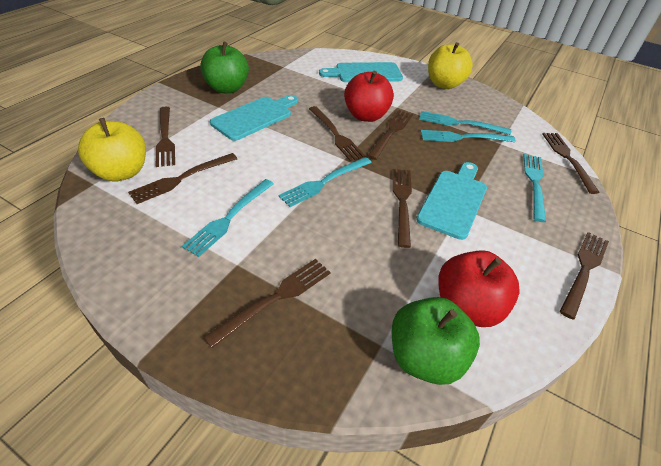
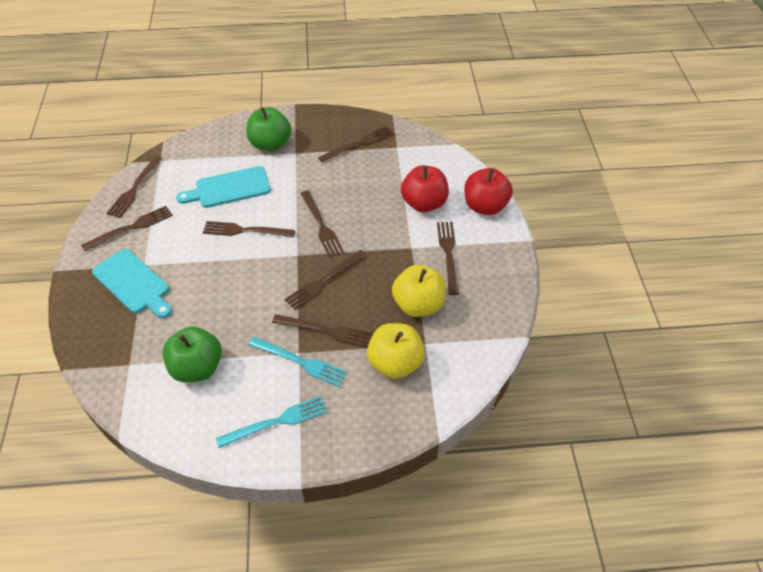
turquoise cutting board: 3 -> 2
turquoise fork: 5 -> 2

